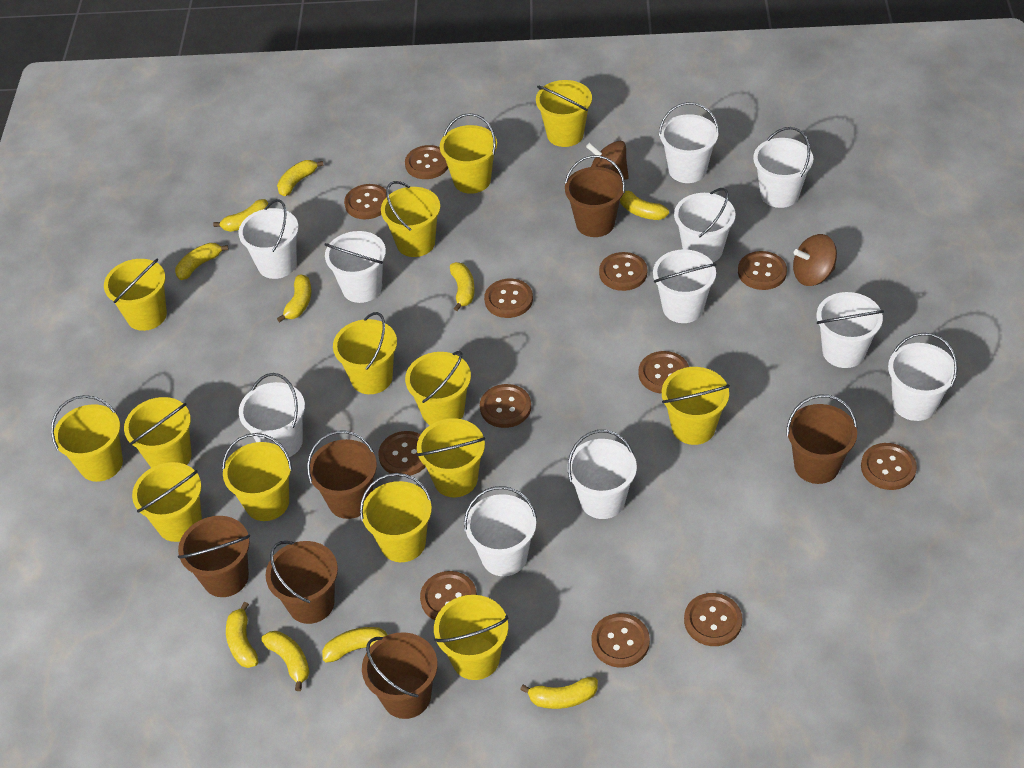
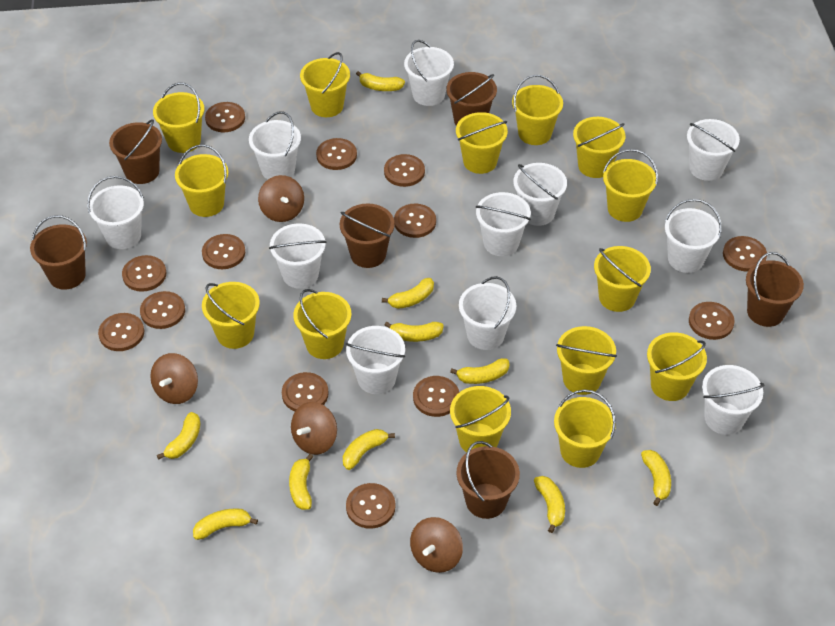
brown button: 12 -> 13
brown spinning top: 2 -> 4

